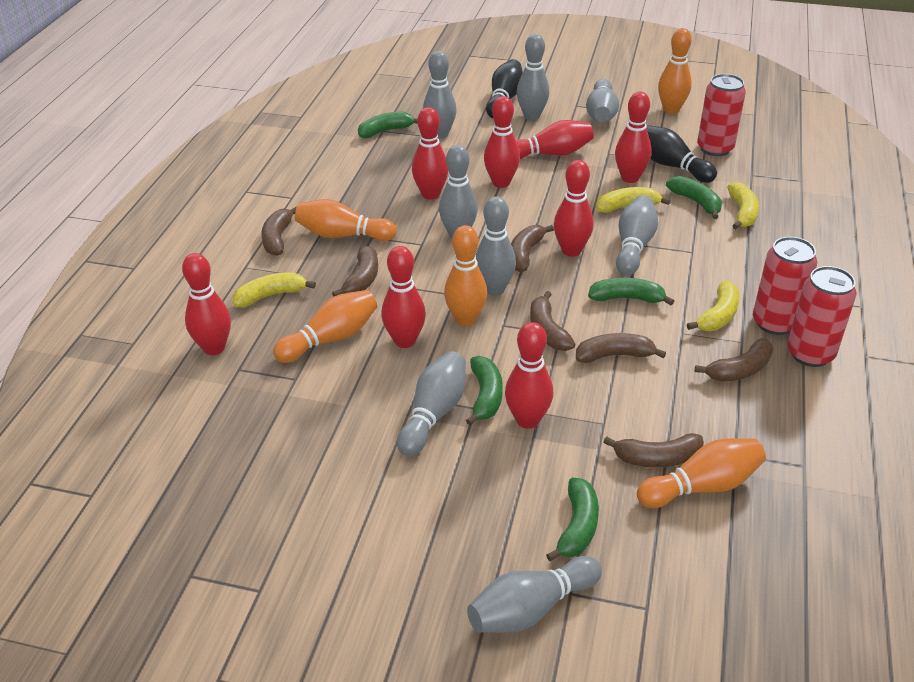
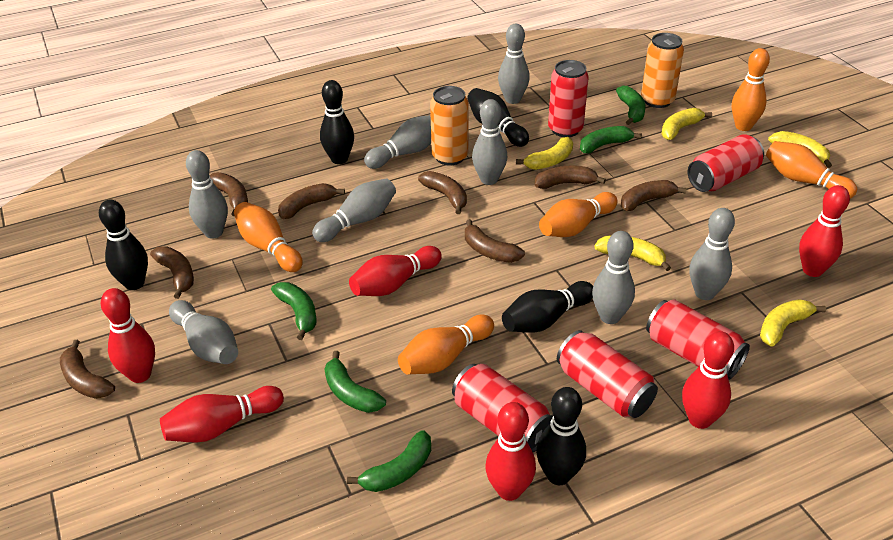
black bowling pin: 2 -> 5
brown banana: 7 -> 8
orange can: 0 -> 2
red bowling pin: 8 -> 6
red can: 3 -> 5
yellow banana: 4 -> 5

